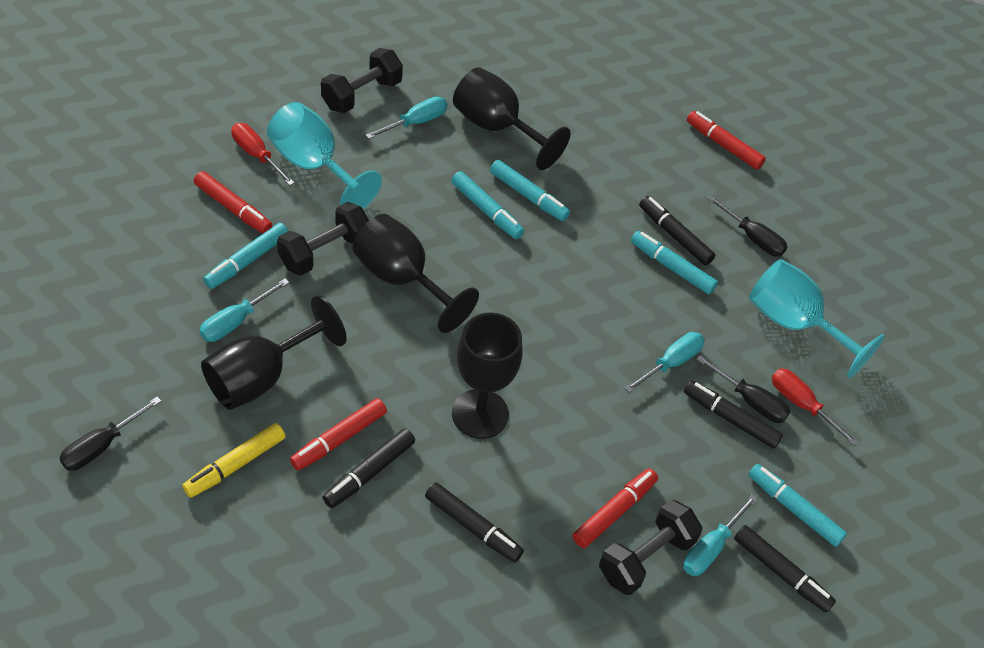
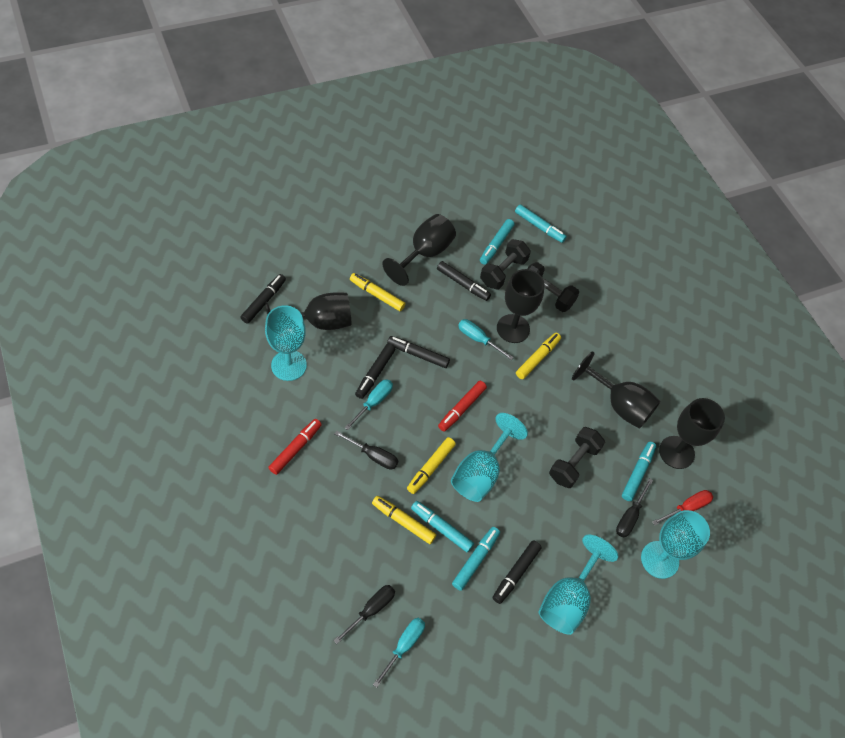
black goblet: 4 -> 5
red marker: 4 -> 2
red screwdriver: 2 -> 1
turquoise goblet: 2 -> 4
turquoise screwdriver: 4 -> 3
yellow marker: 1 -> 4

